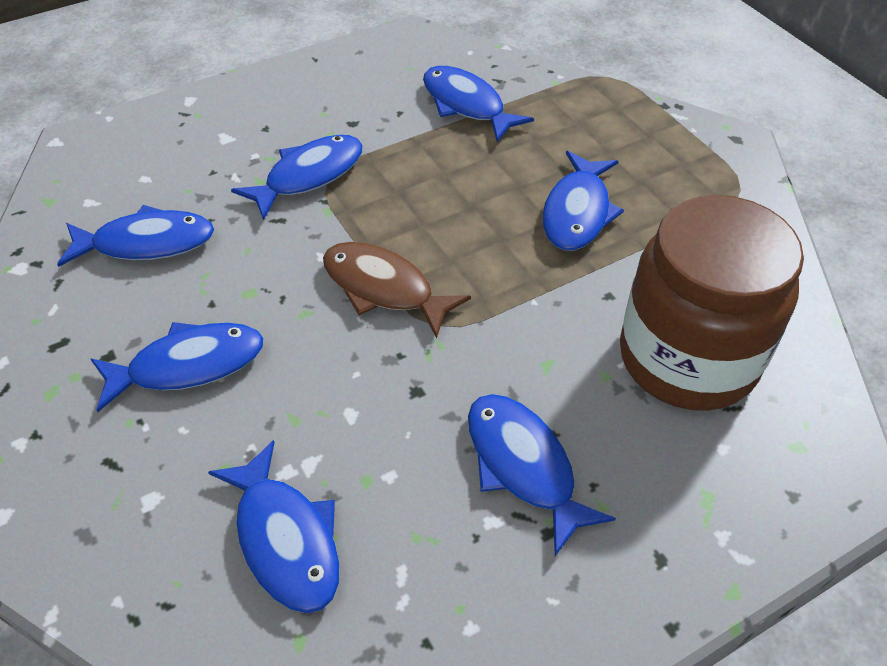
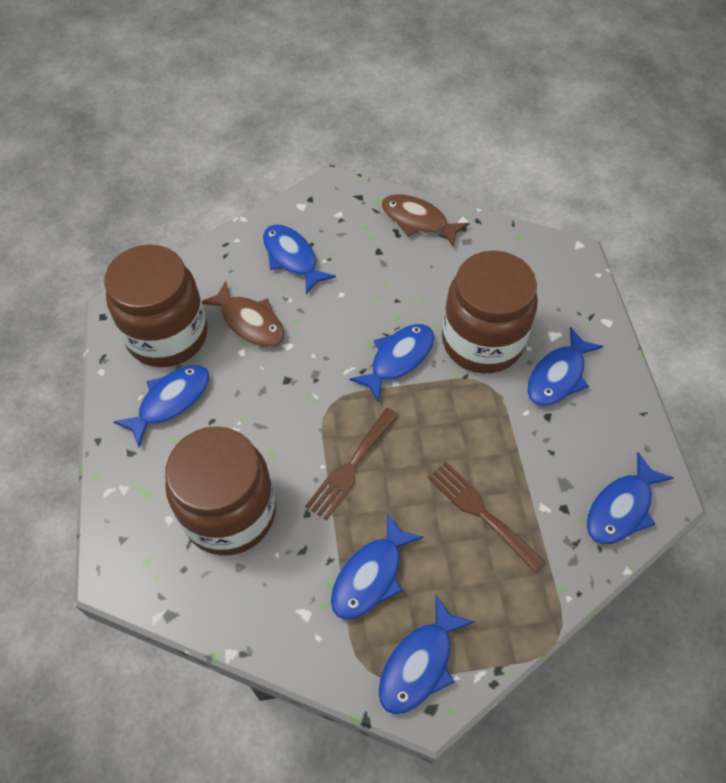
brown fish: 1 -> 2
brown fork: 0 -> 2
brown jar: 1 -> 3

